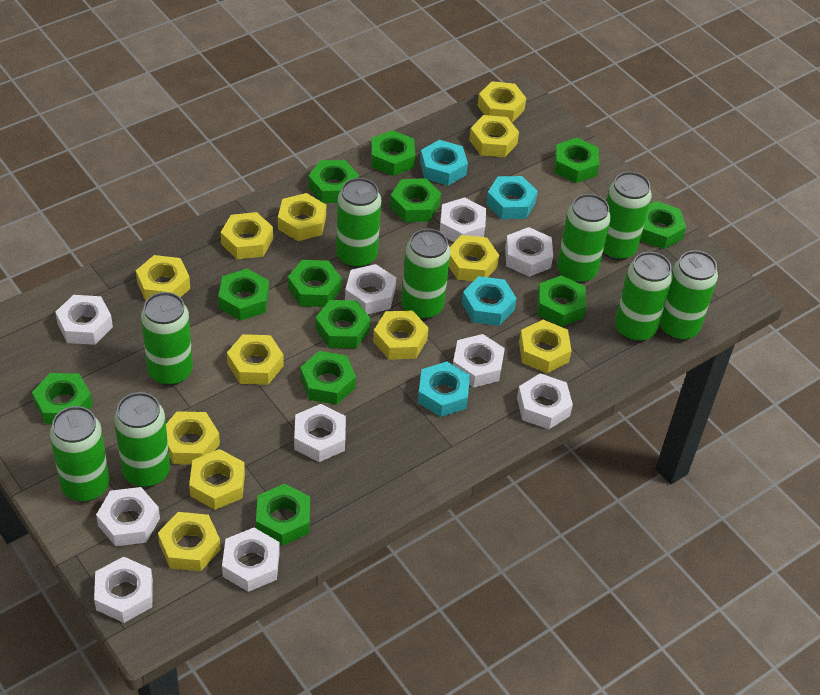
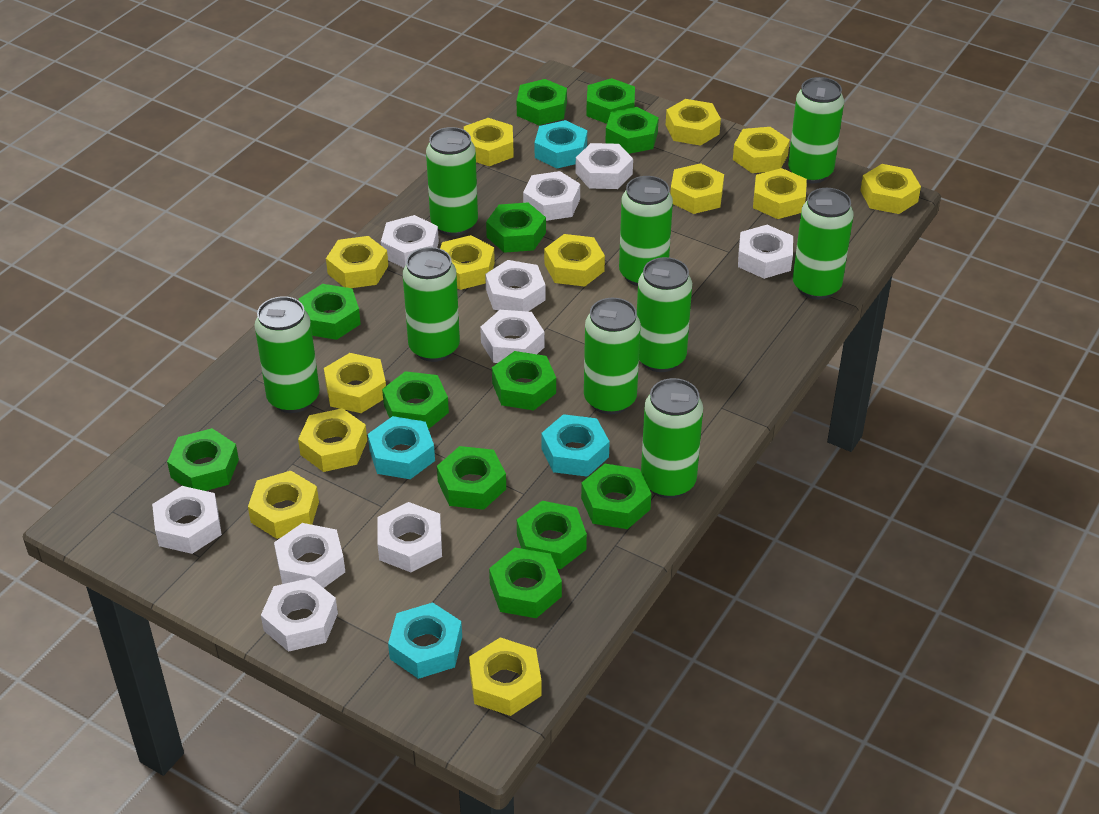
yellow nut: 12 -> 13

